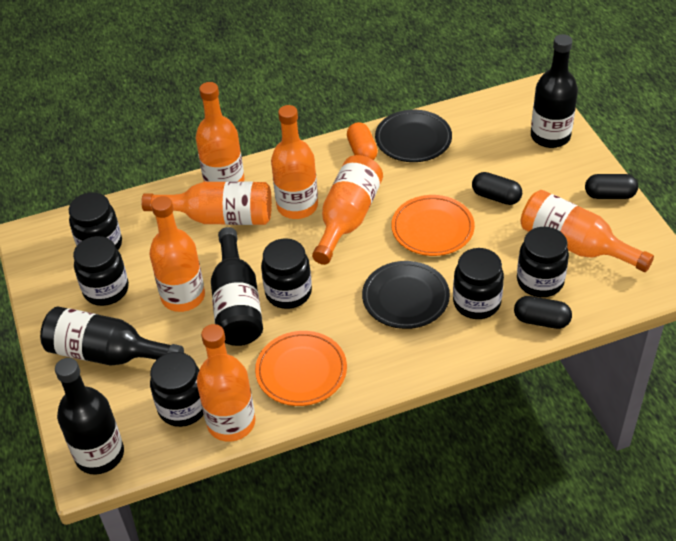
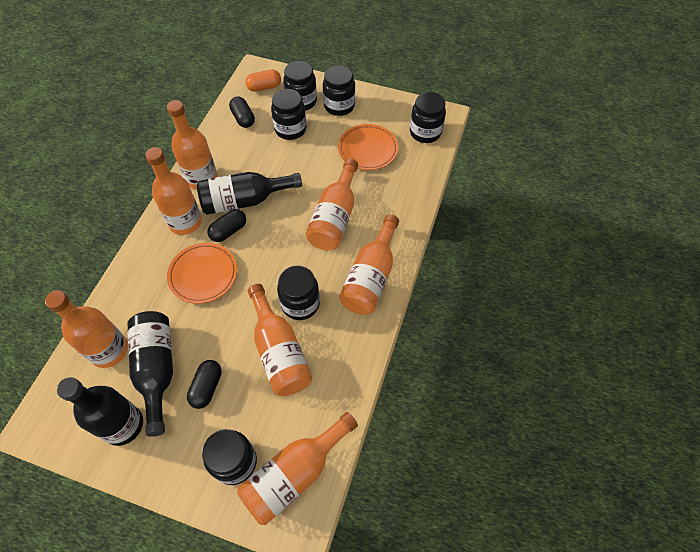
black bottle: 4 -> 3
black plate: 2 -> 0

